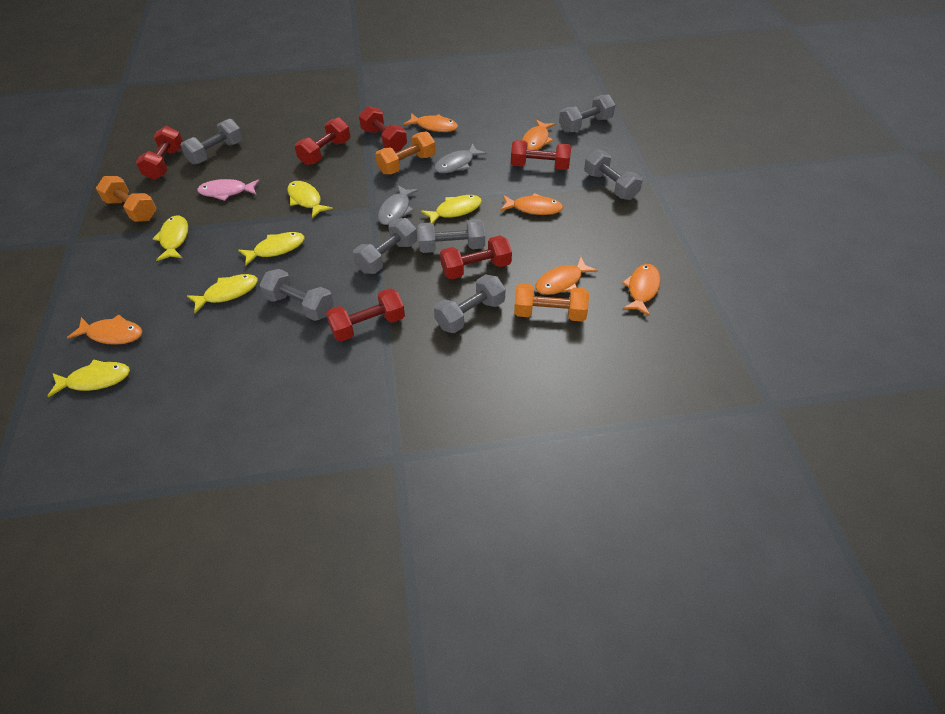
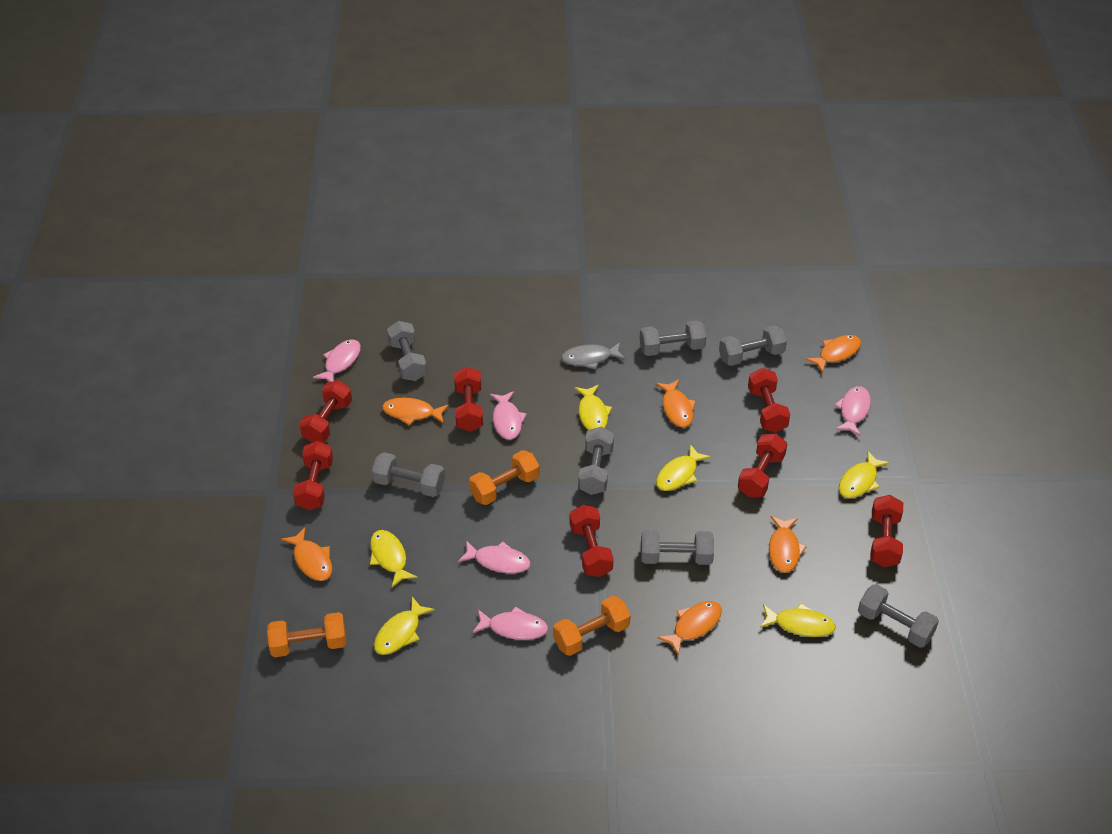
grey fish: 2 -> 1
pink fish: 1 -> 5
red dumbbell: 6 -> 7

